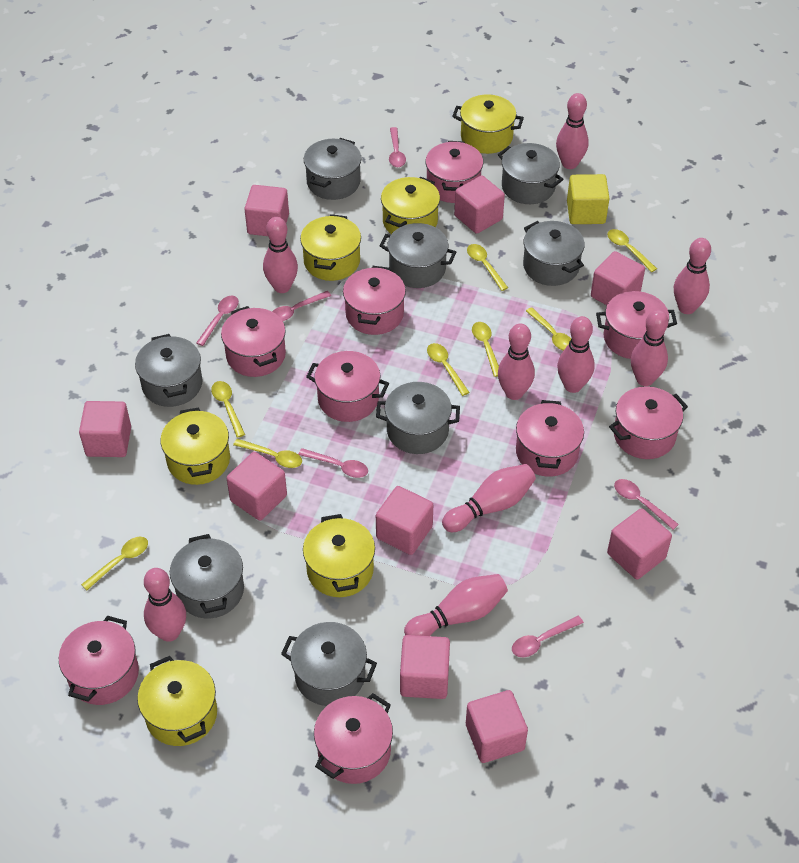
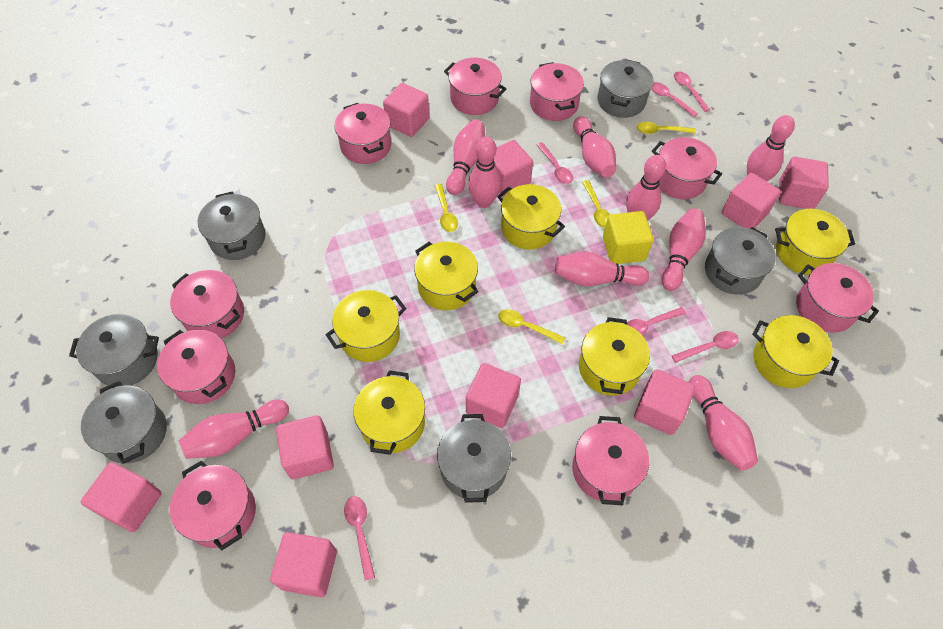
grey pot: 8 -> 6
yellow pot: 6 -> 7
yellow spoon: 8 -> 4

